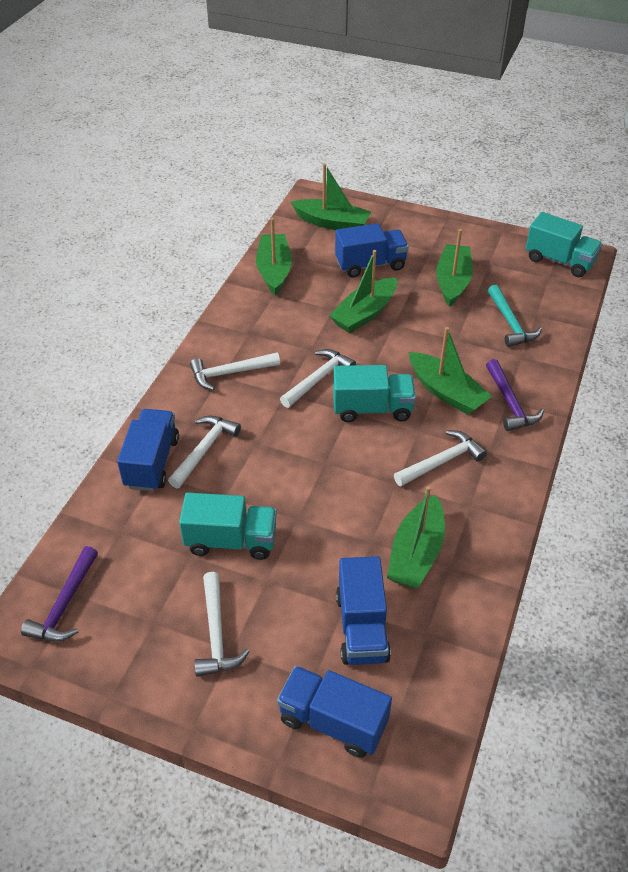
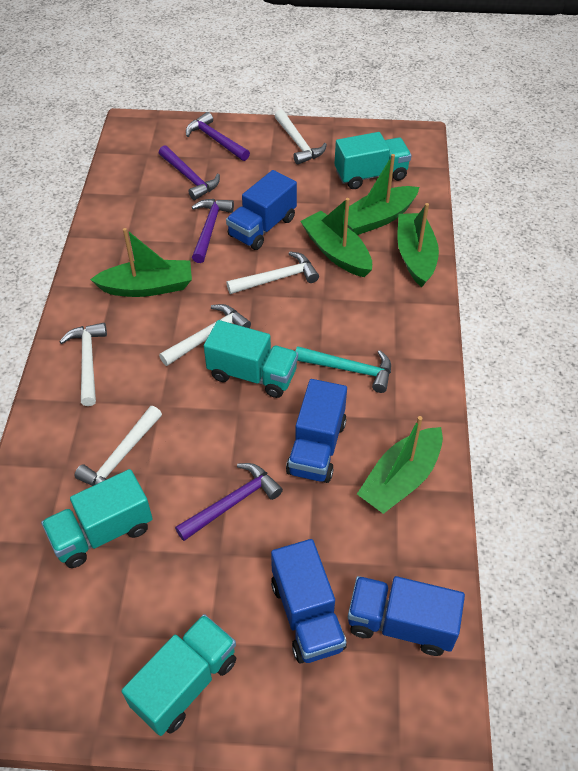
green boat: 6 -> 5
purple hammer: 2 -> 4
turquoise truck: 3 -> 4

